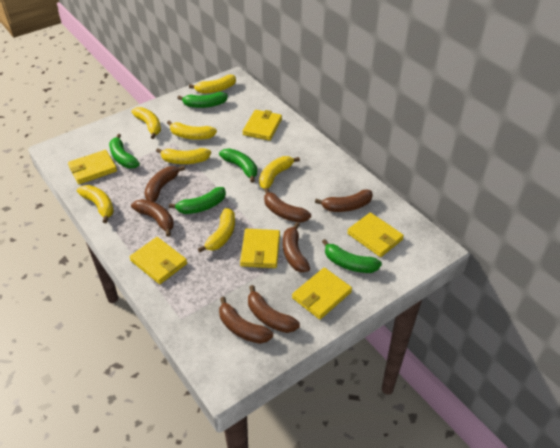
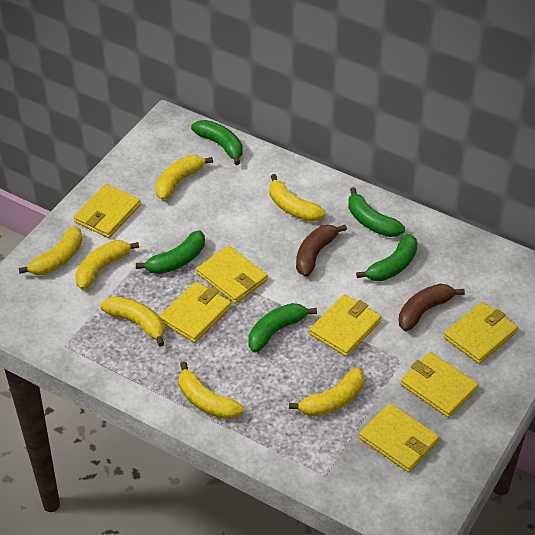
brown banana: 7 -> 2
yellow wallet: 6 -> 7

